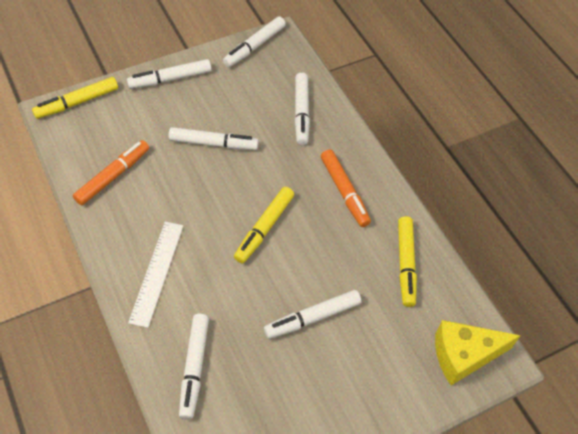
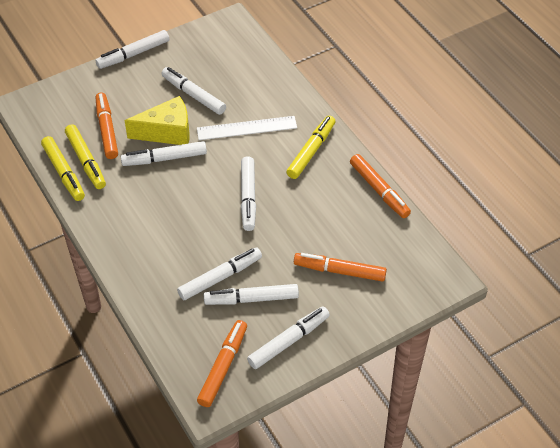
orange marker: 2 -> 4
white marker: 6 -> 7

